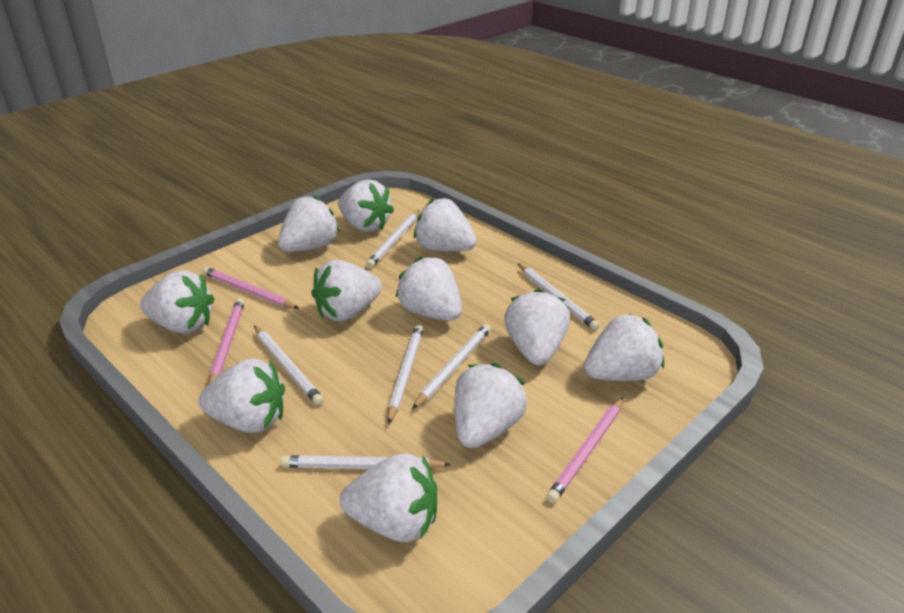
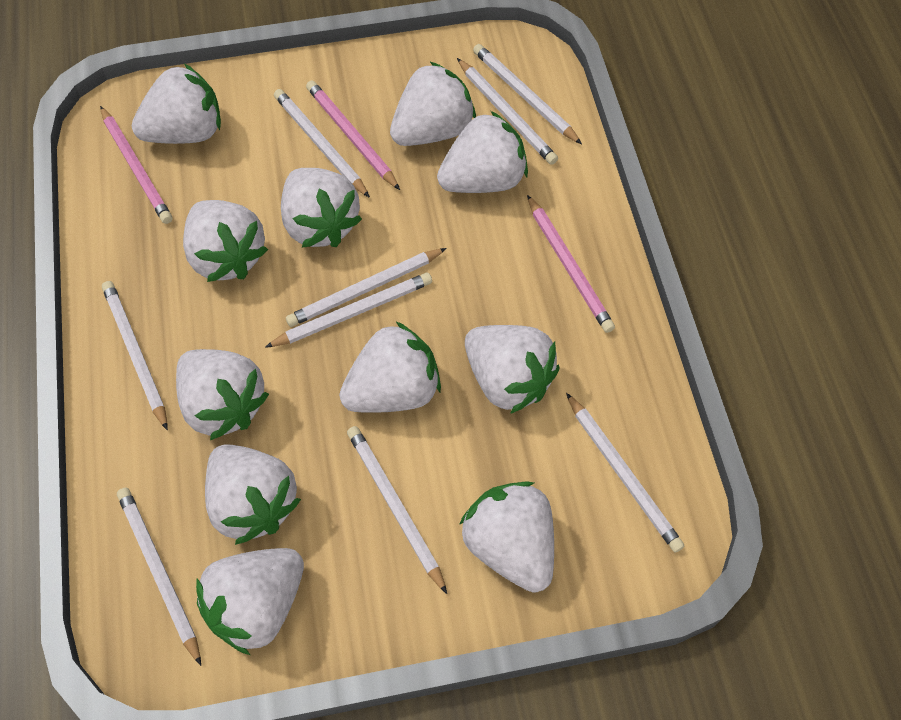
white pencil: 6 -> 9

